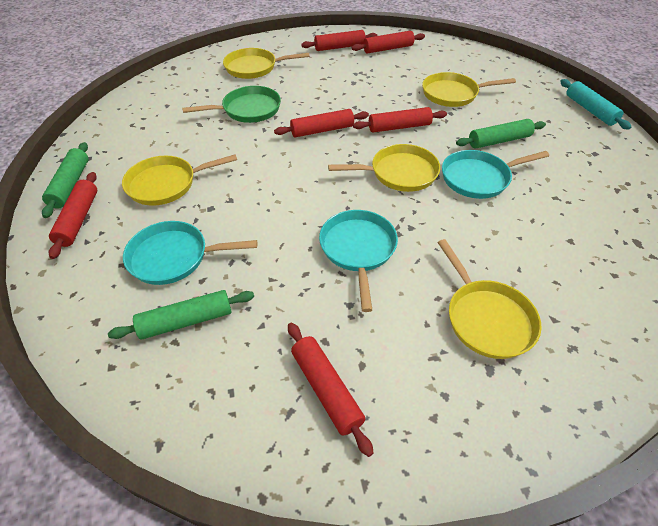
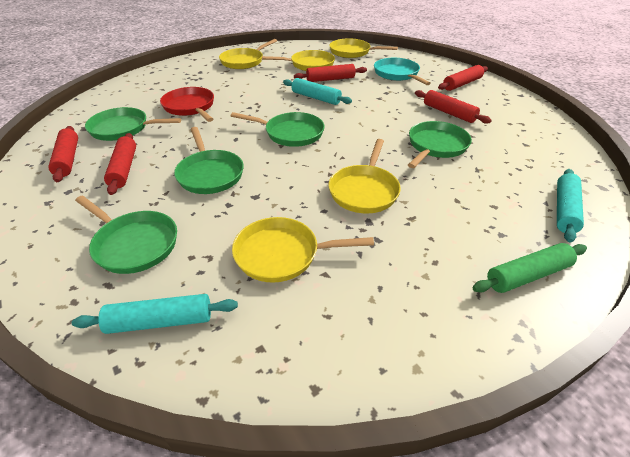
green pan: 1 -> 5
green rolling pin: 3 -> 1
red pan: 0 -> 1
red rolling pin: 6 -> 5
turquoise pan: 3 -> 1
turquoise rolling pin: 1 -> 3

